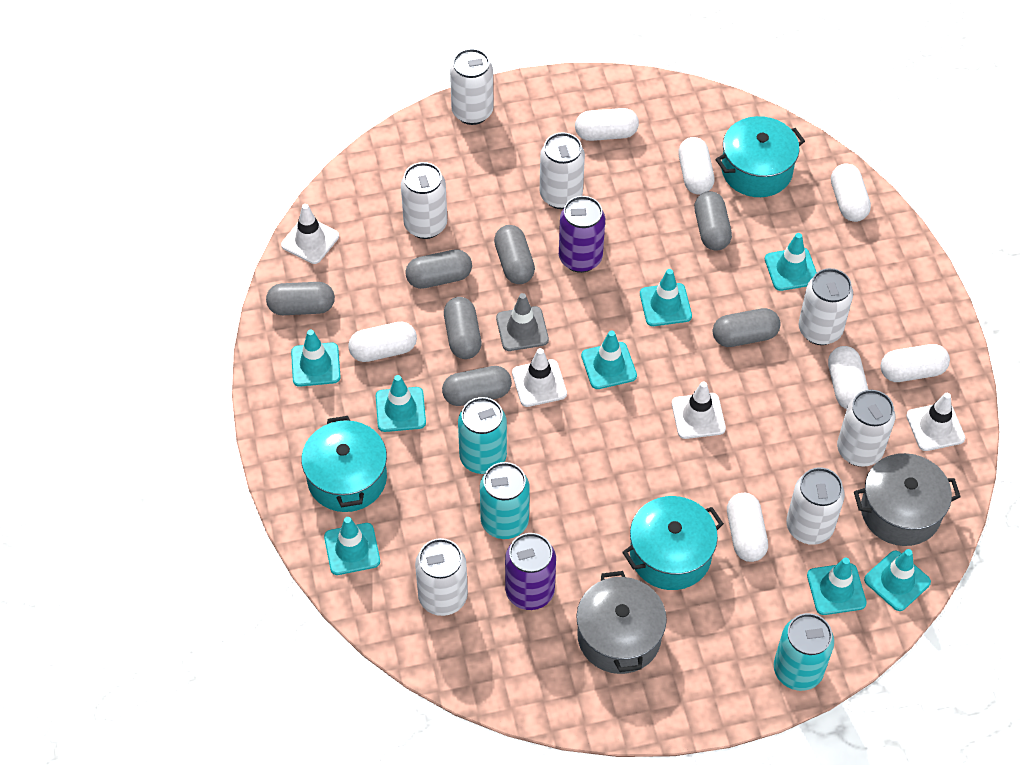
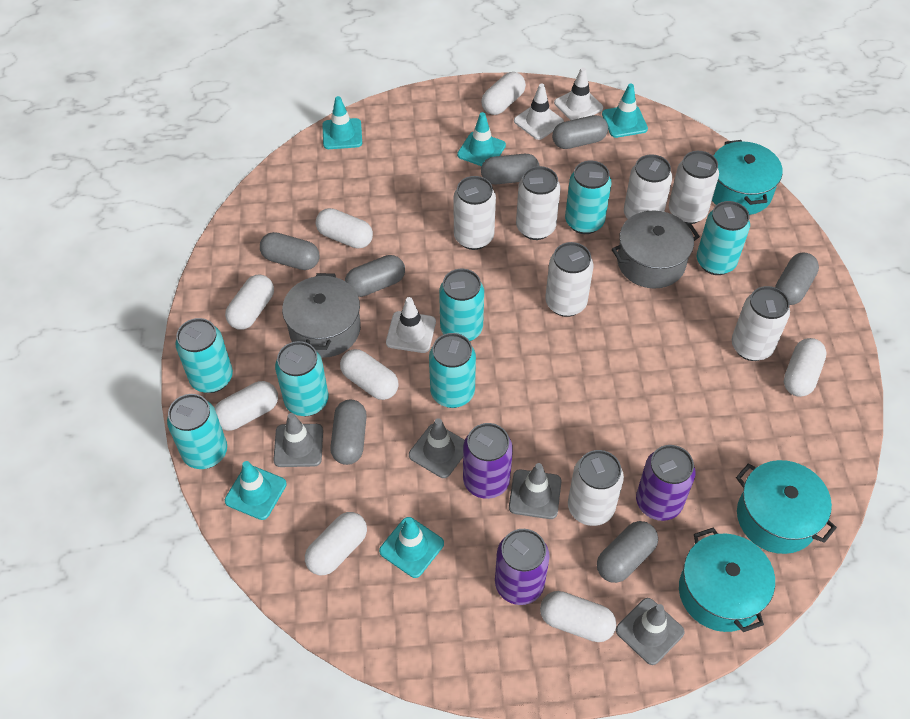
grey traffic cone: 1 -> 4
purple can: 2 -> 3
turquoise can: 3 -> 7
turquoise traffic cone: 8 -> 5
white capsule: 7 -> 8
white traffic cone: 4 -> 3

